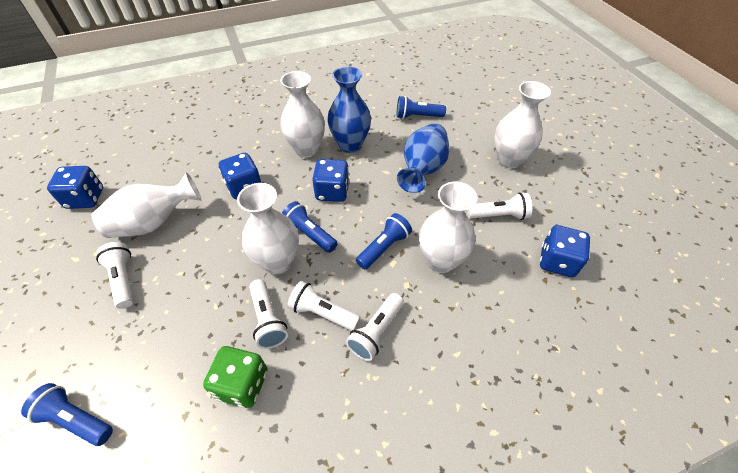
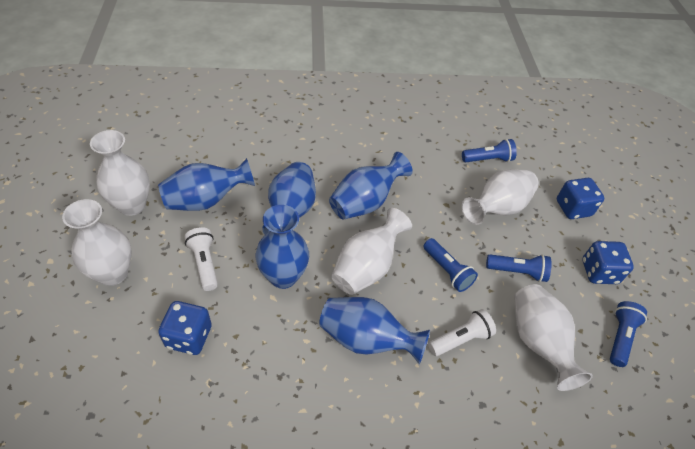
blue dice: 4 -> 3
blue vase: 2 -> 5
green dice: 1 -> 0
white flashlight: 5 -> 2

